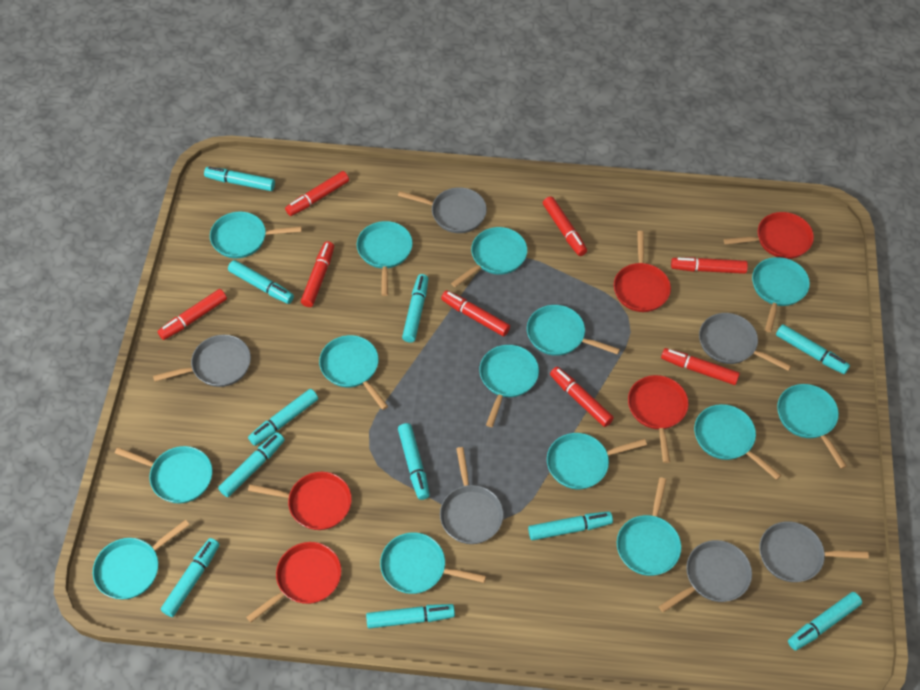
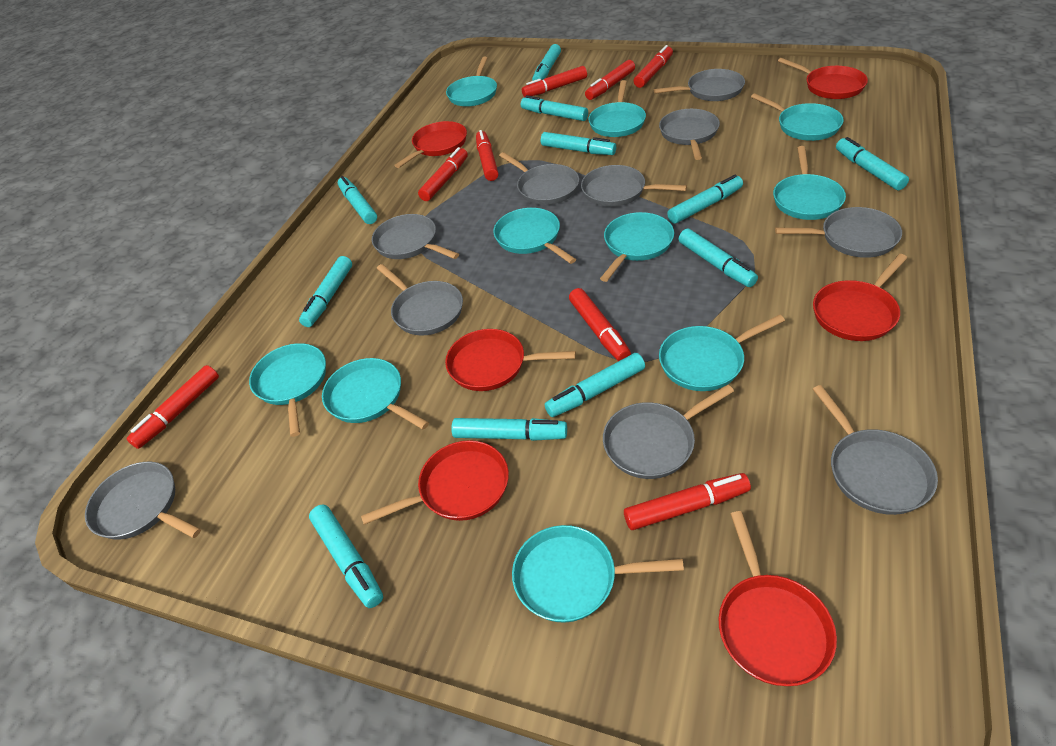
grey pan: 6 -> 10
red pan: 5 -> 6
turquoise pan: 14 -> 10

